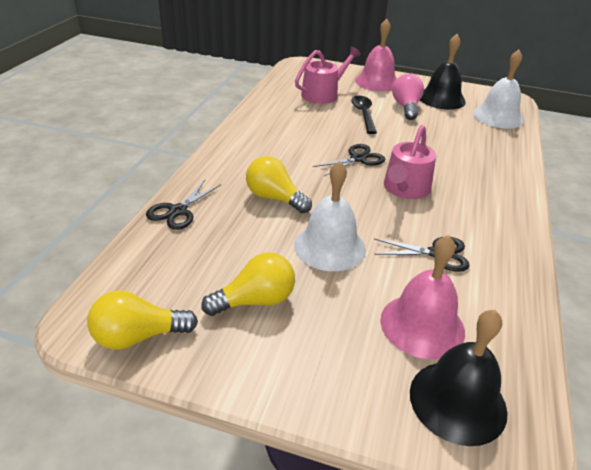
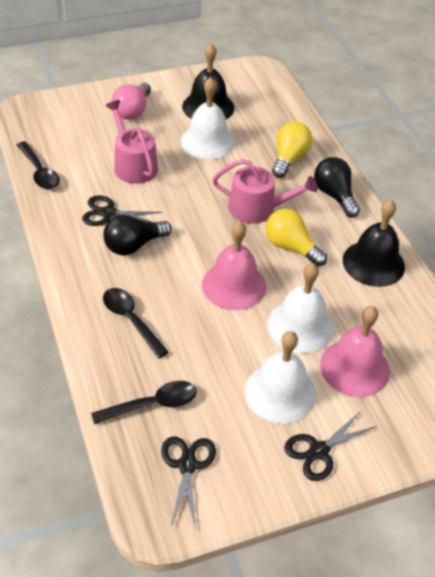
black light bulb: 0 -> 2
black spoon: 1 -> 3
white bell: 2 -> 3
yellow light bulb: 3 -> 2

